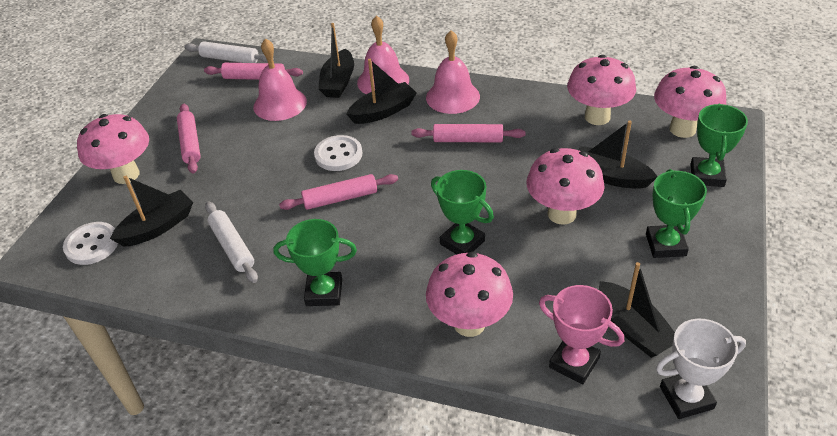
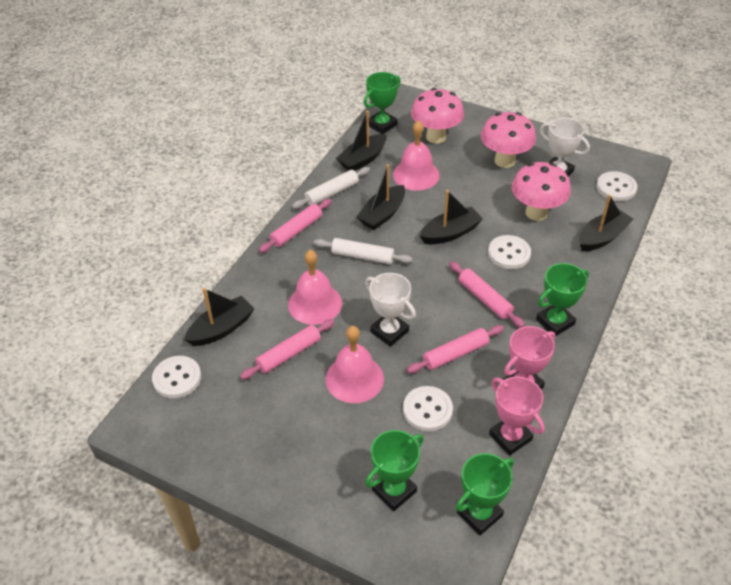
pink mushroom: 5 -> 3
pink trophy: 1 -> 2
white button: 2 -> 4
white trophy: 1 -> 2

